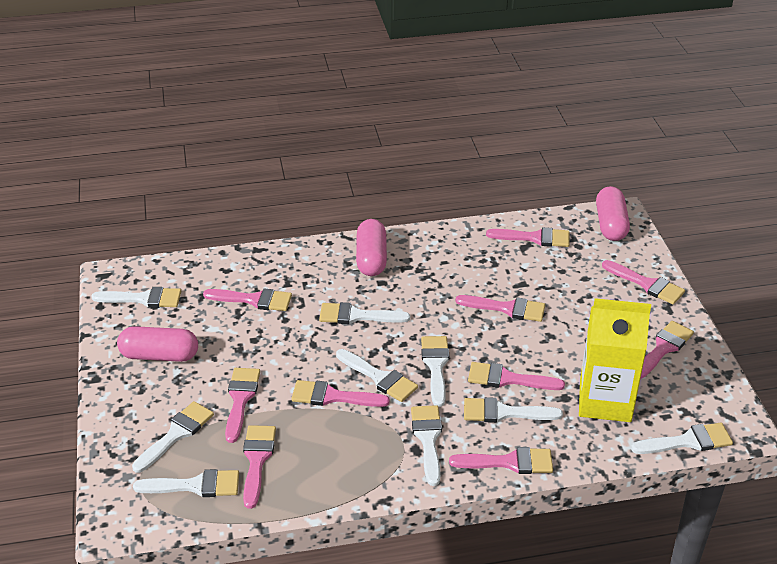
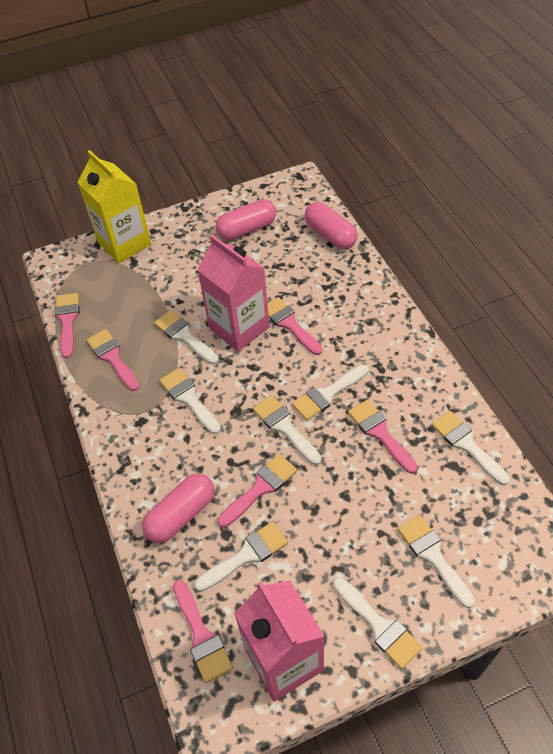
pink brush: 10 -> 6
pink carton: 0 -> 2
white brush: 9 -> 8

